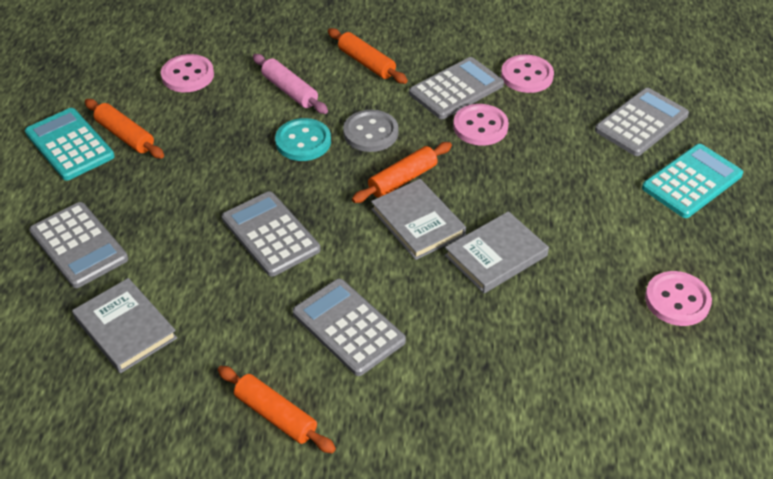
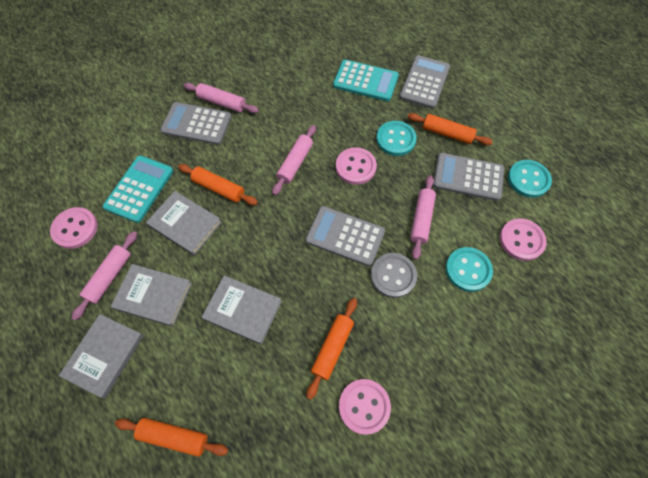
grey book: 3 -> 4
grey calculator: 5 -> 4
pink rolling pin: 1 -> 4
turquoise button: 1 -> 3

